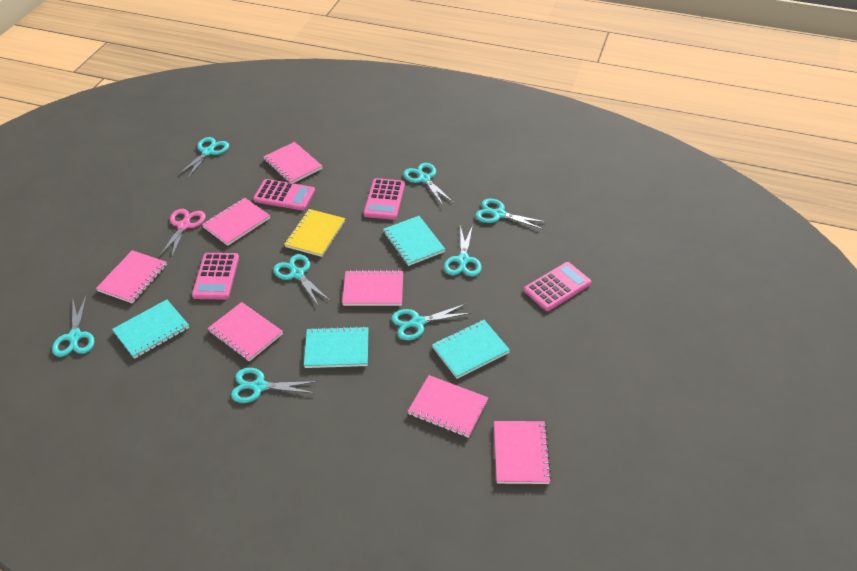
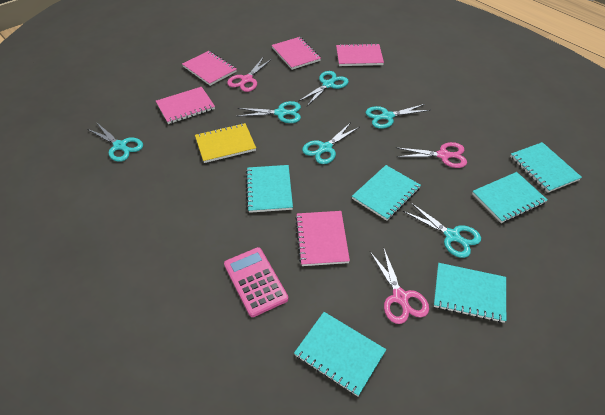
pink calculator: 4 -> 1
pink notebook: 7 -> 5
pink scissors: 1 -> 3
turquoise notebook: 4 -> 6
turquoise scissors: 8 -> 6

